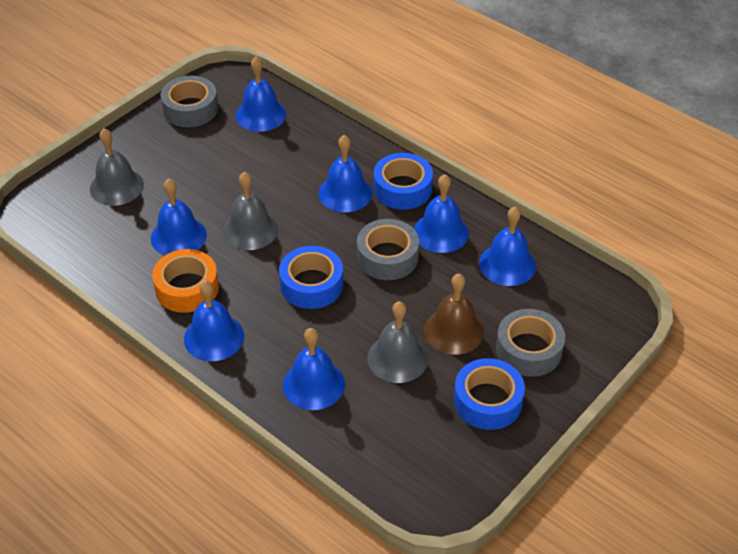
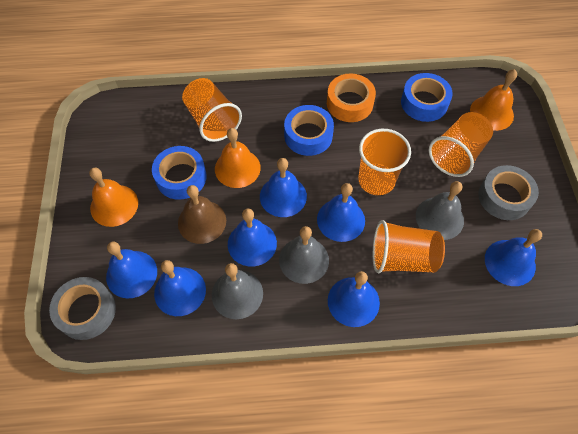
grey tape: 3 -> 2
orange bell: 0 -> 3
orange cup: 0 -> 4

